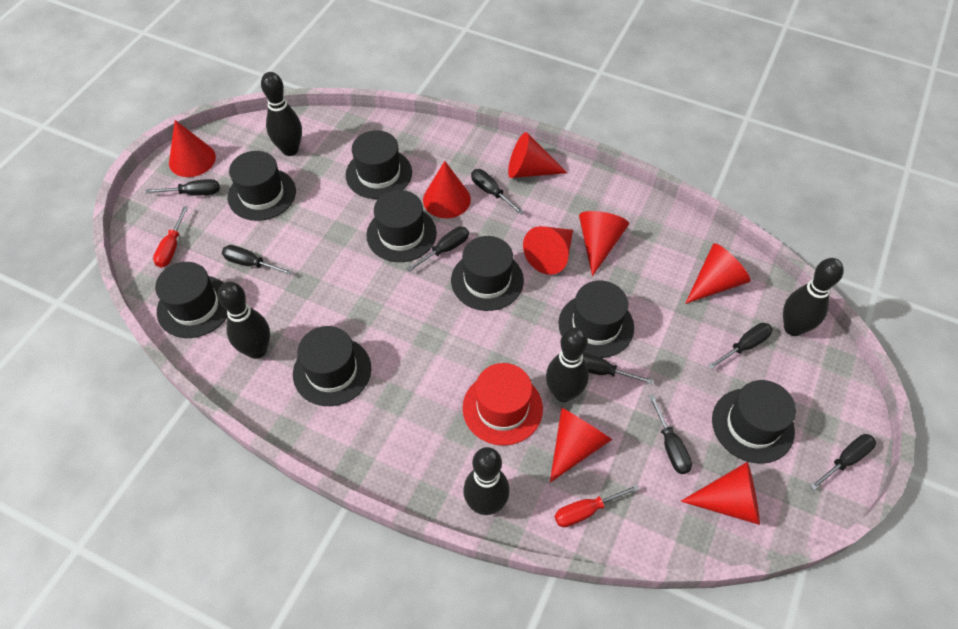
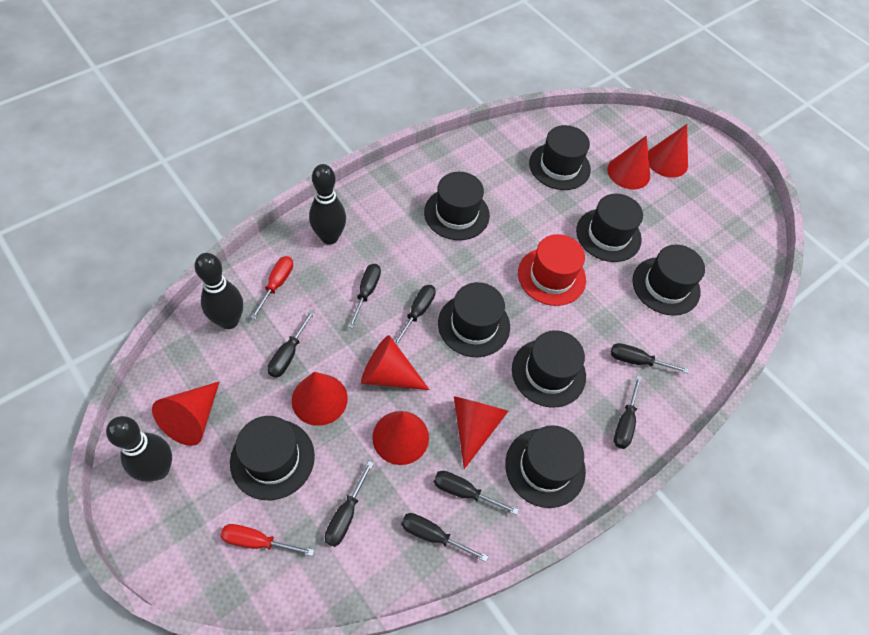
black bowling pin: 5 -> 3
red cone: 8 -> 7

